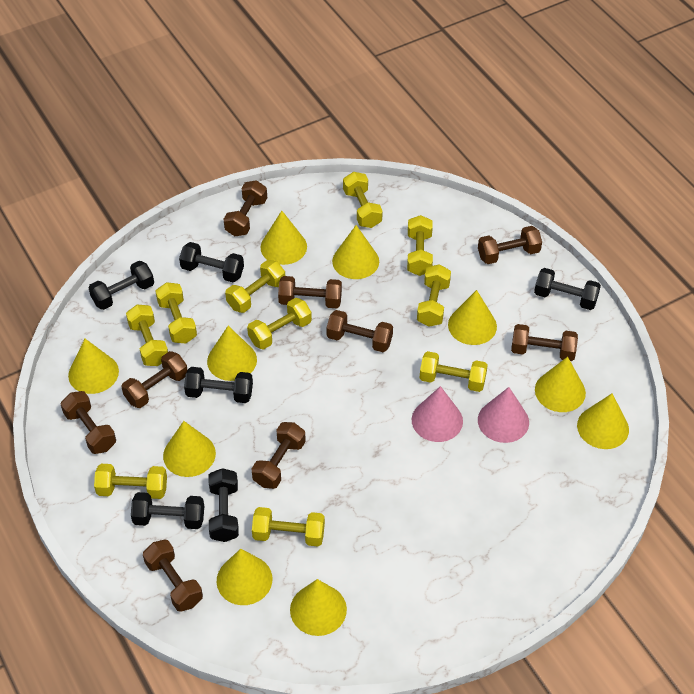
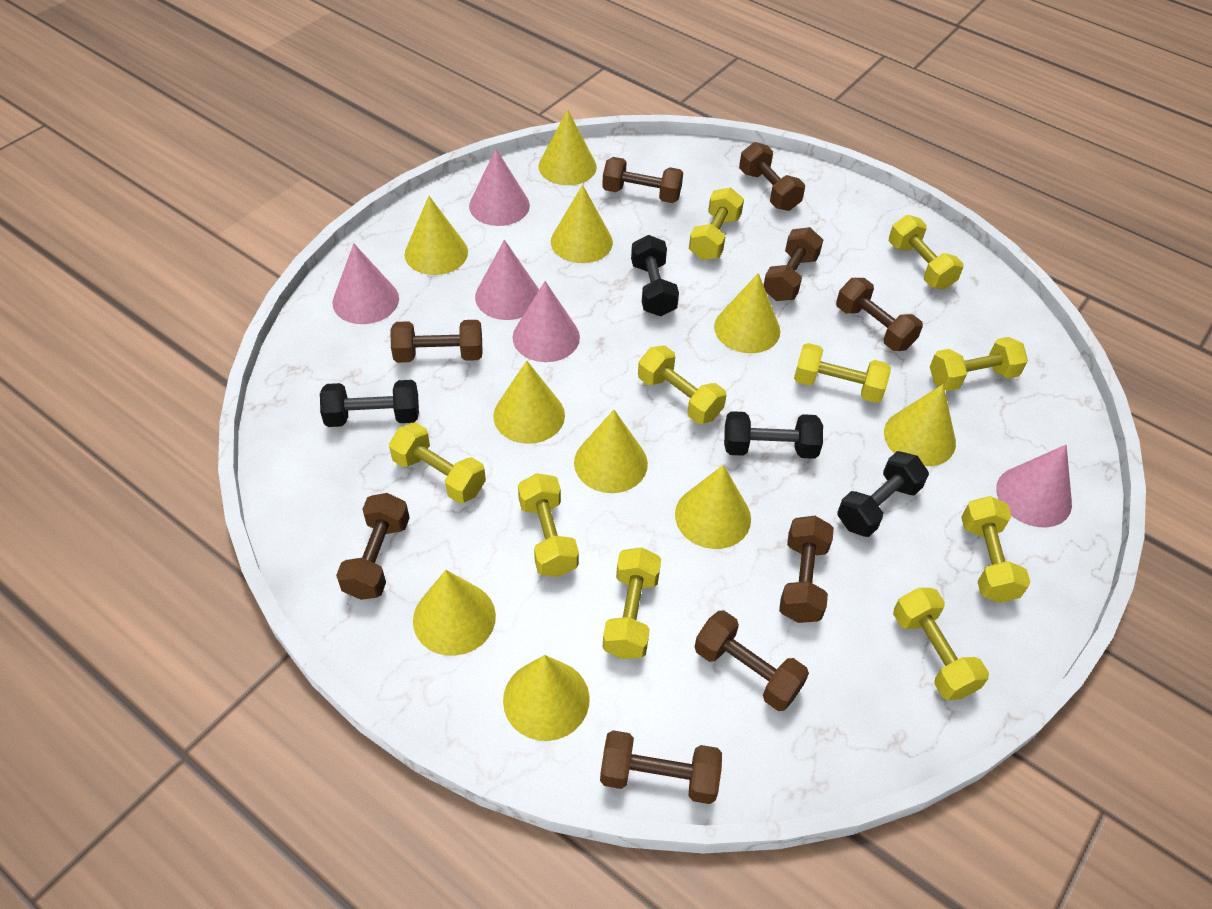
black dumbbell: 6 -> 4
pink cone: 2 -> 5

